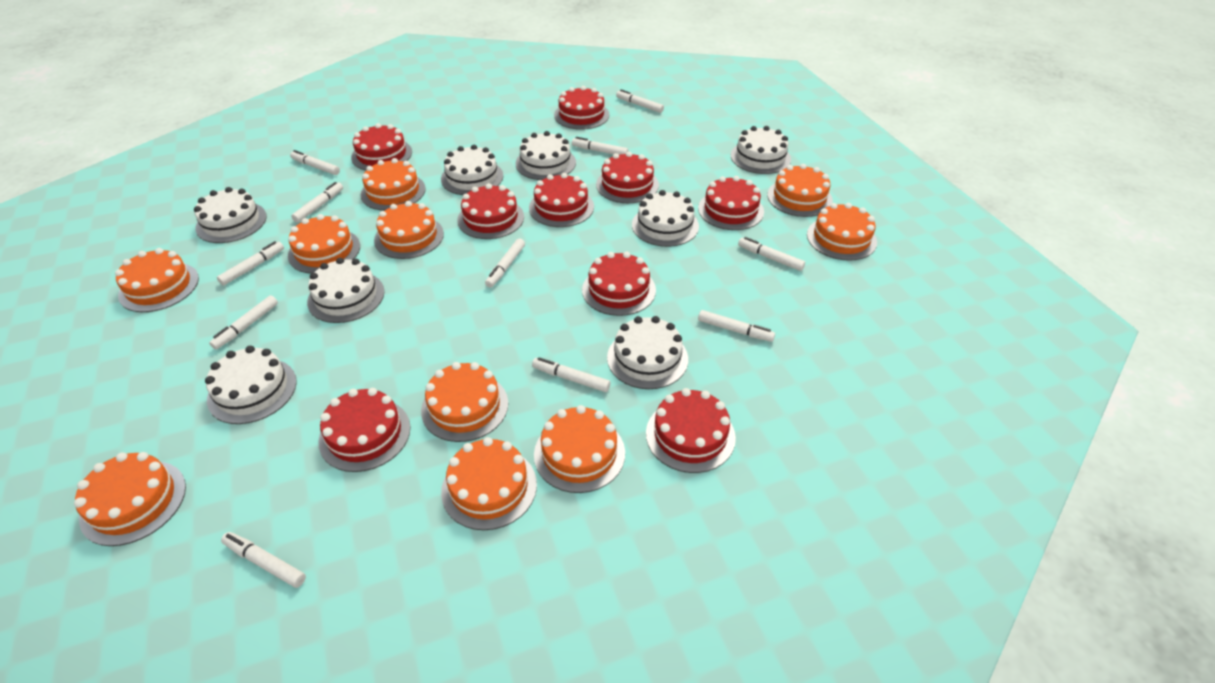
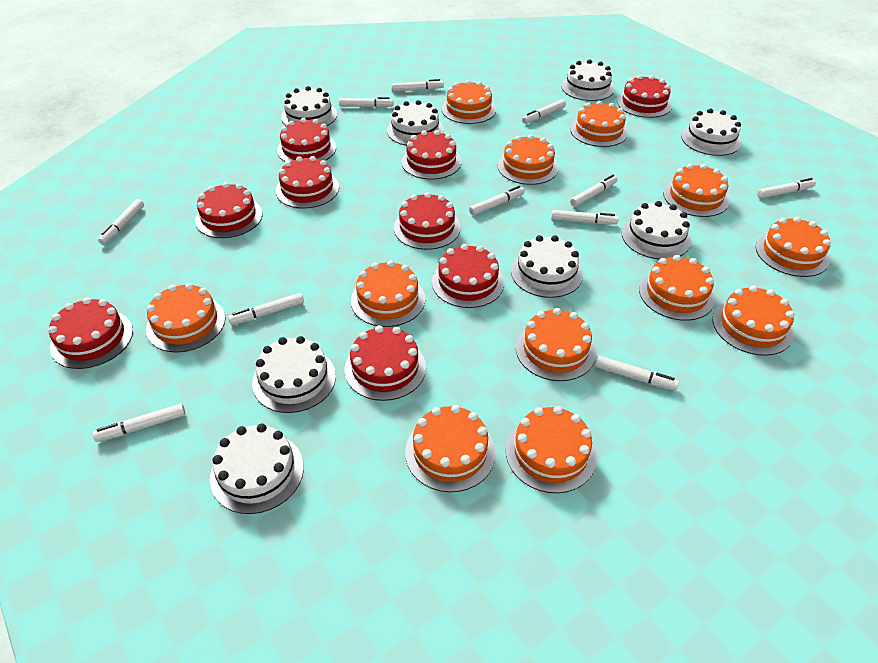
orange cake: 10 -> 12

